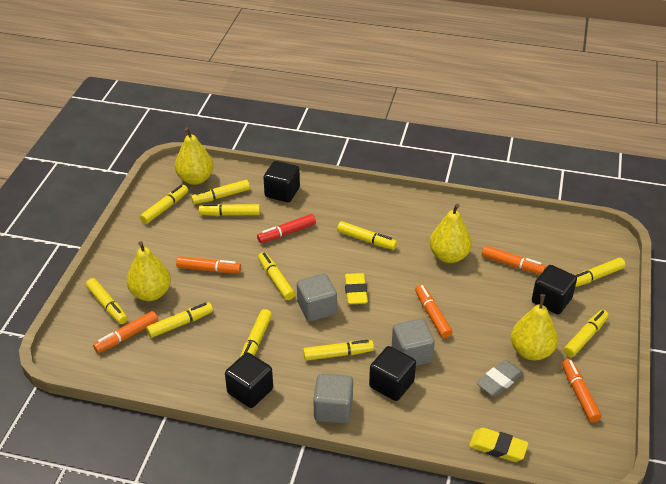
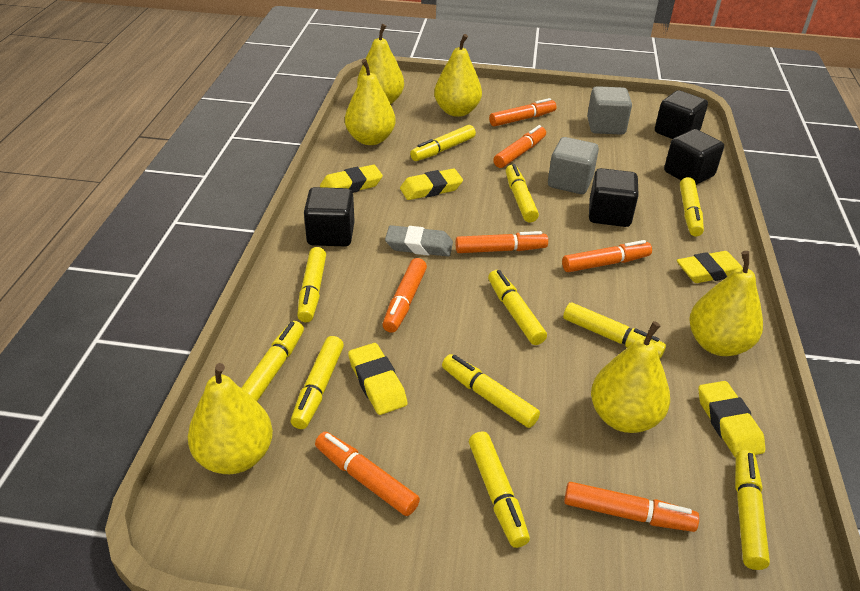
grey cube: 3 -> 2
orange marker: 5 -> 7
red marker: 1 -> 0
yellow eraser: 2 -> 5
yellow pear: 4 -> 6

